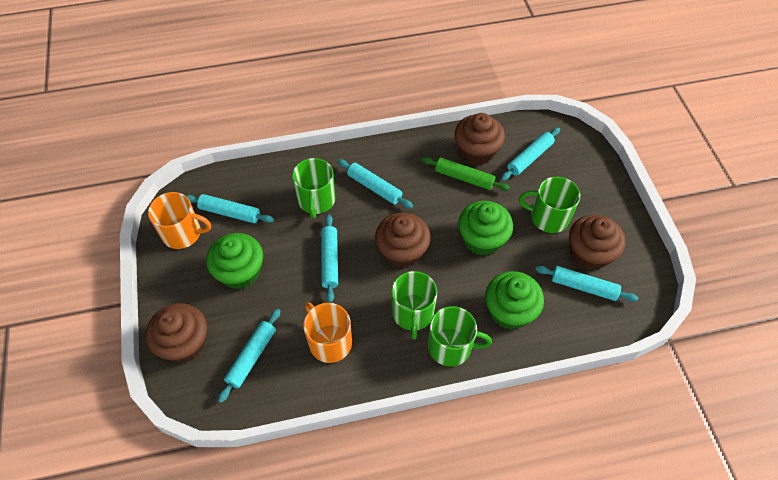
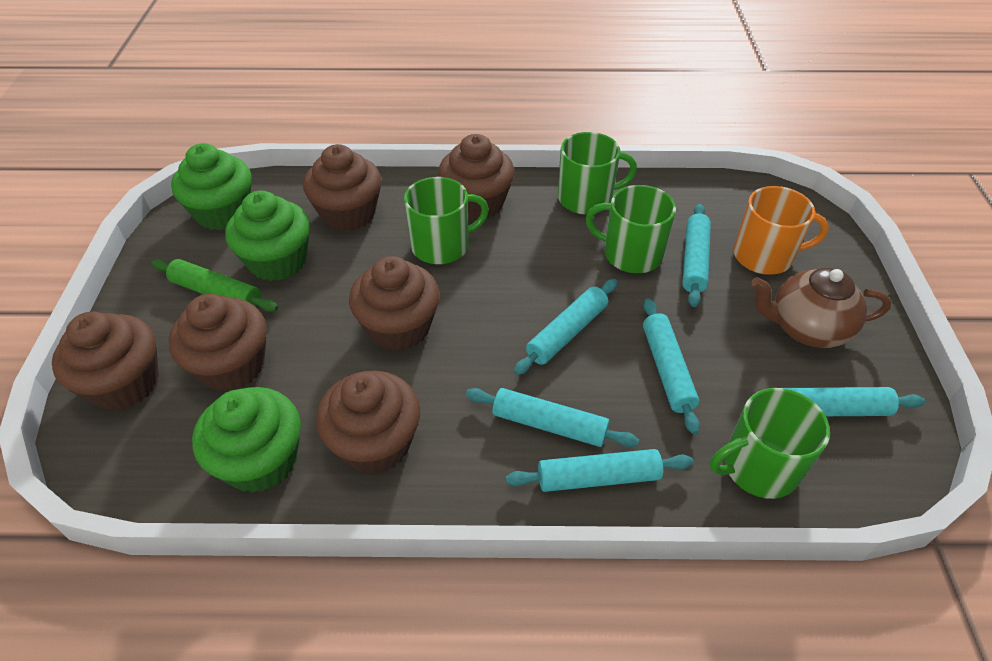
brown cupcake: 4 -> 6
brown teapot: 0 -> 1
orange mug: 2 -> 1

